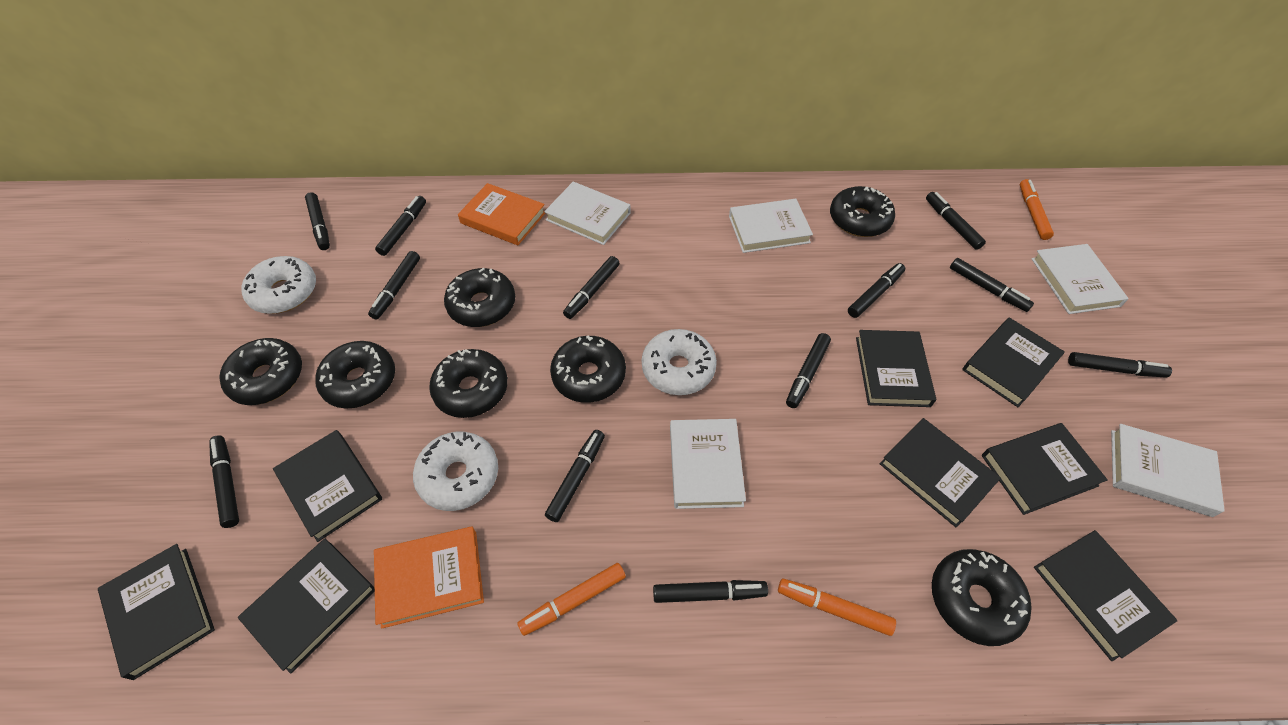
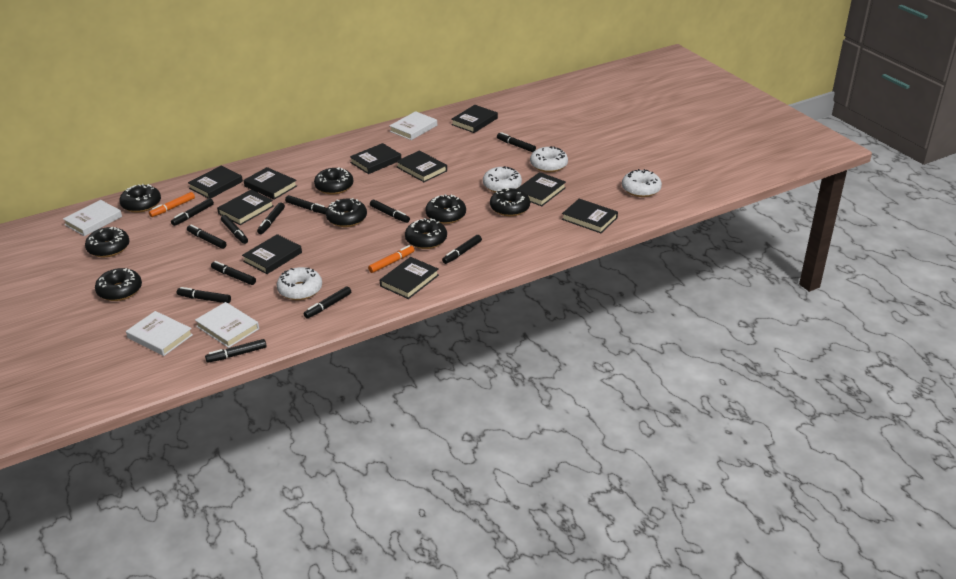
black book: 8 -> 10
black donut: 7 -> 8
orange book: 2 -> 0
orange marker: 3 -> 2
white book: 5 -> 4
white donut: 3 -> 4

